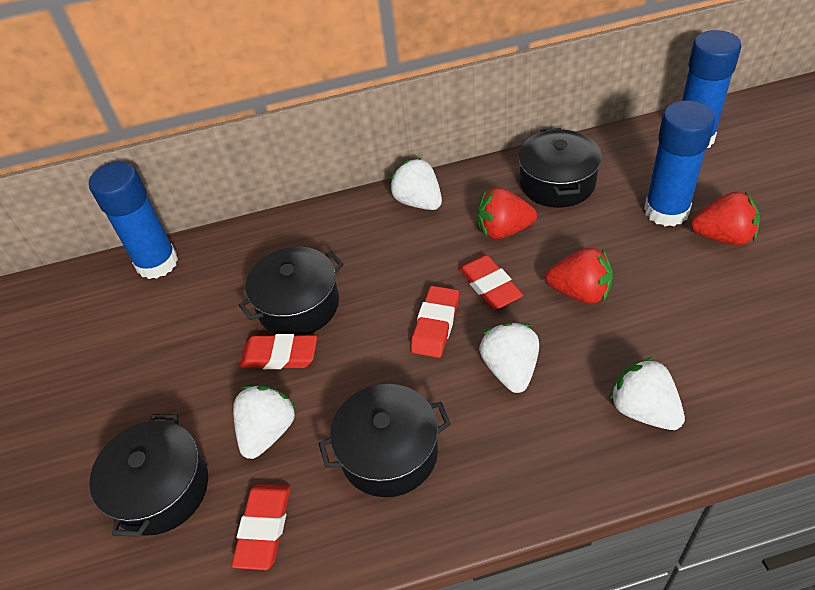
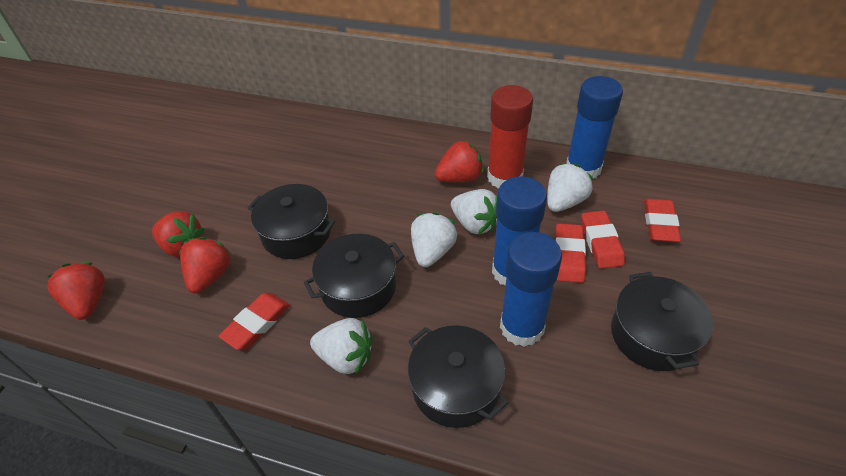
red glue stick: 0 -> 1
red strawberry: 3 -> 4

